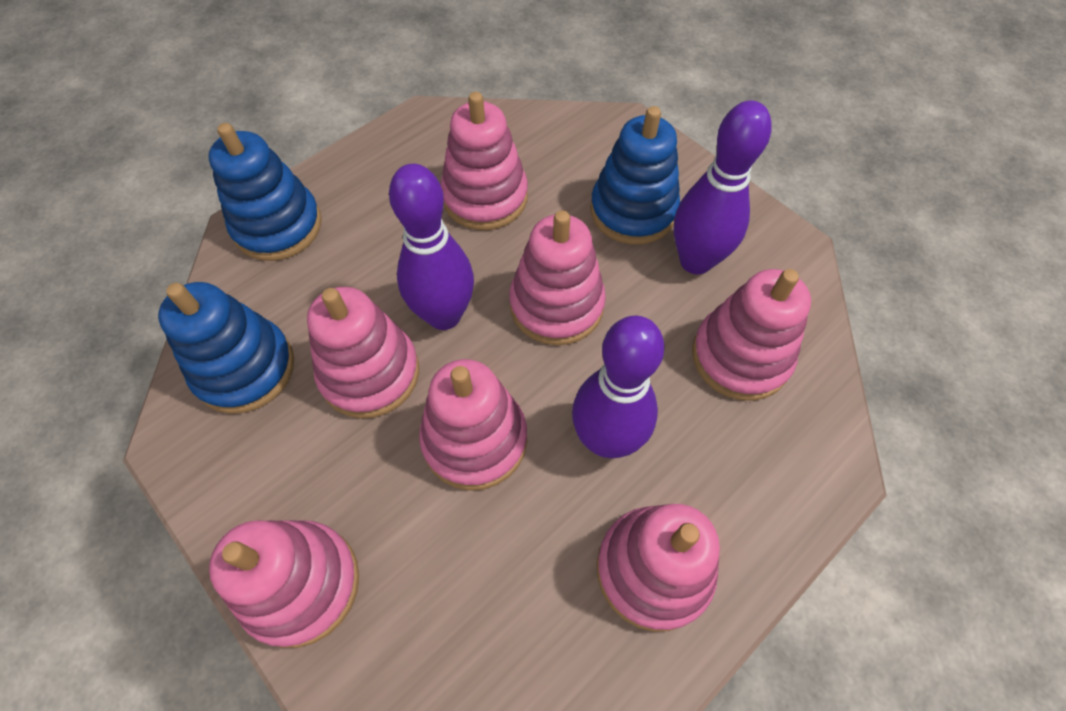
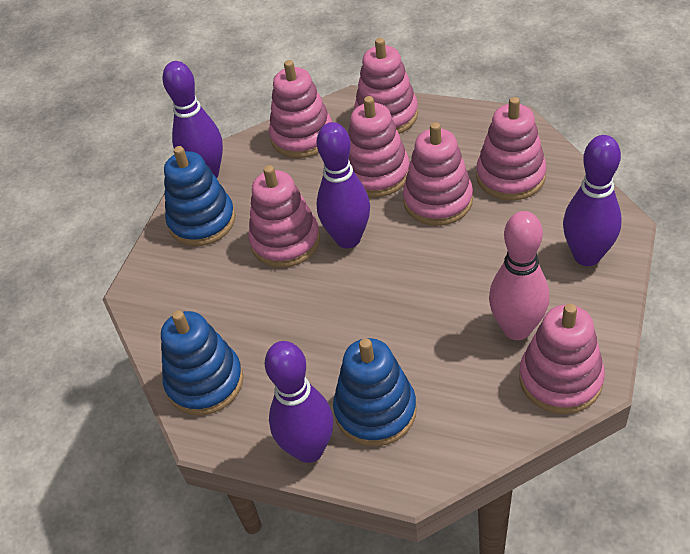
pink bowling pin: 0 -> 1
purple bowling pin: 3 -> 4

